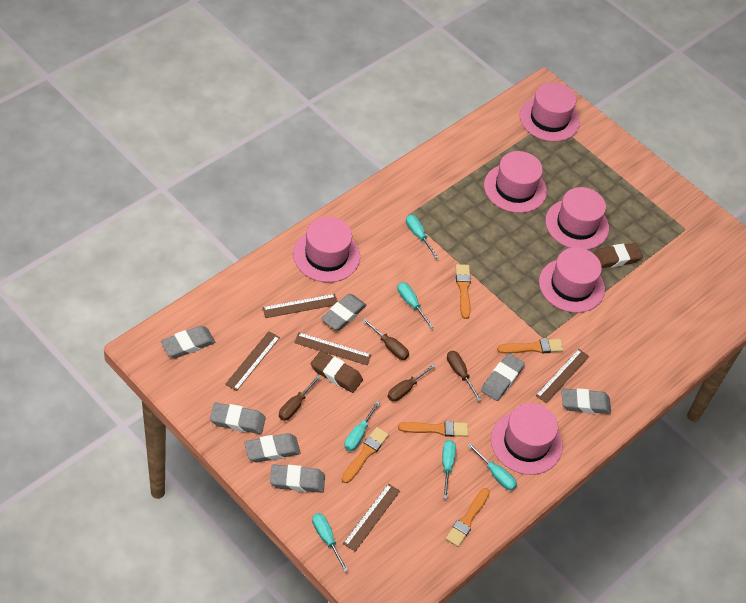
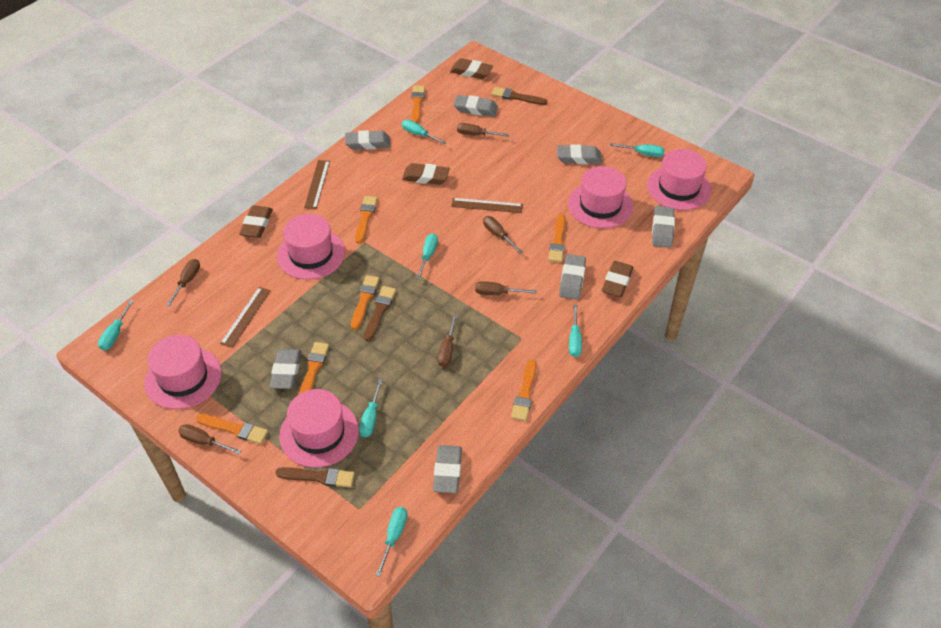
brown brush: 0 -> 3
brown eraser: 2 -> 4
brown ruler: 5 -> 3
brown screwdriver: 4 -> 6
orange brush: 5 -> 7
pink hat: 6 -> 5
turquoise screwdriver: 6 -> 7

